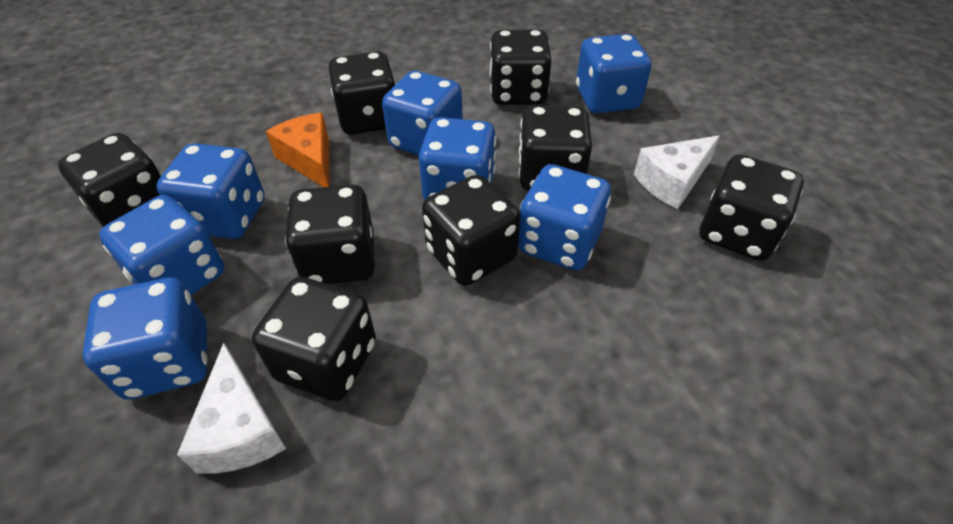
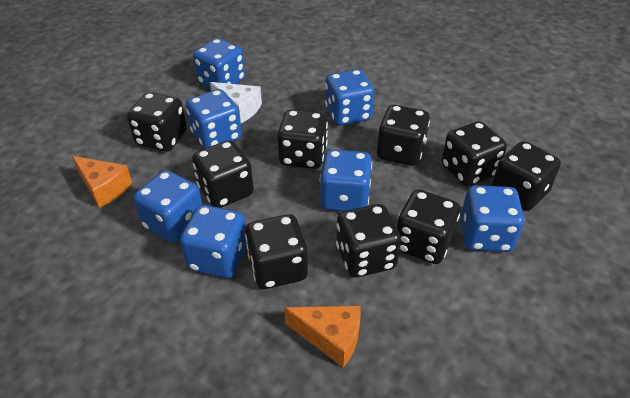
black dice: 8 -> 9
orange cheese: 1 -> 2
white cheese: 2 -> 1

